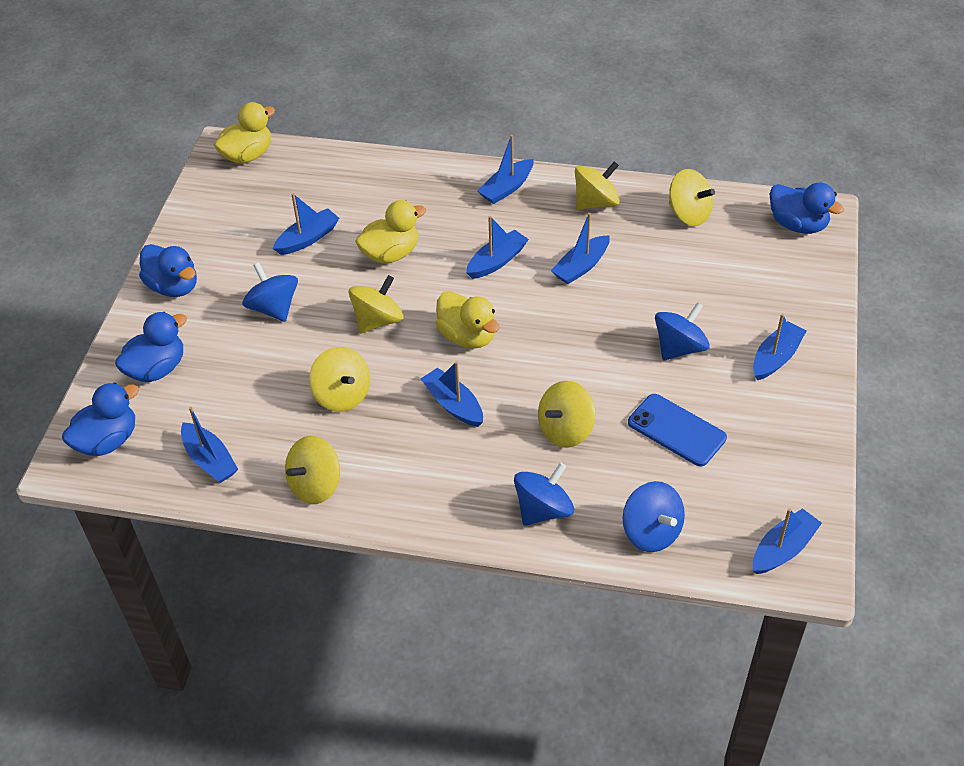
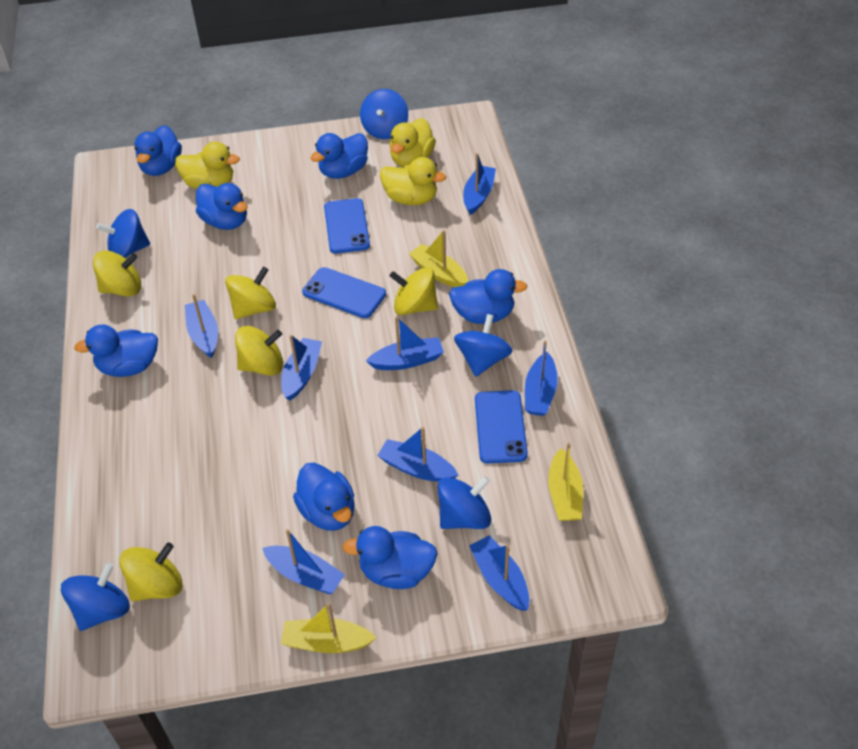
blue duck: 4 -> 7
blue phone: 1 -> 3
blue spinning top: 4 -> 5
yellow boat: 0 -> 3
yellow spinning top: 6 -> 5

